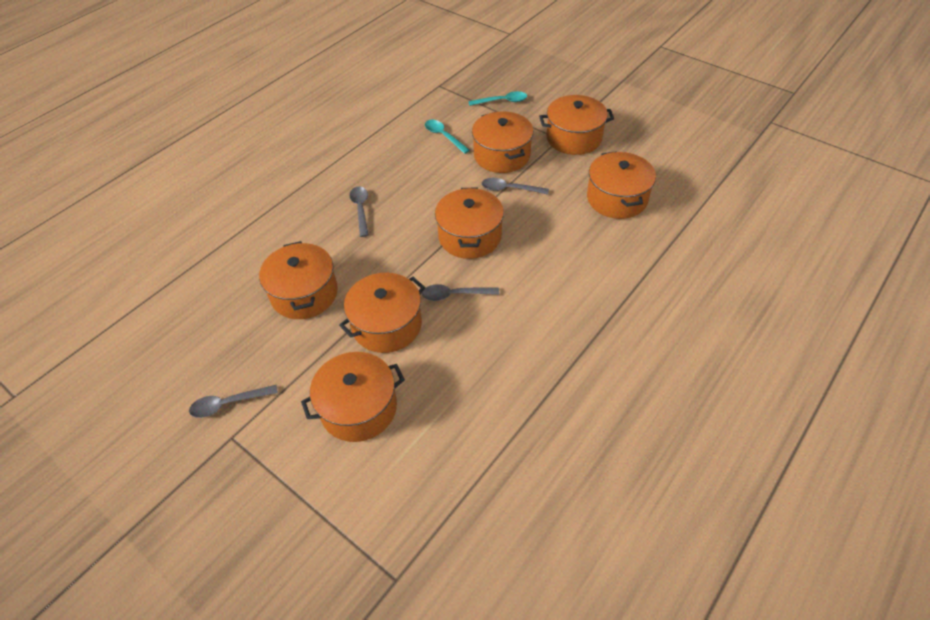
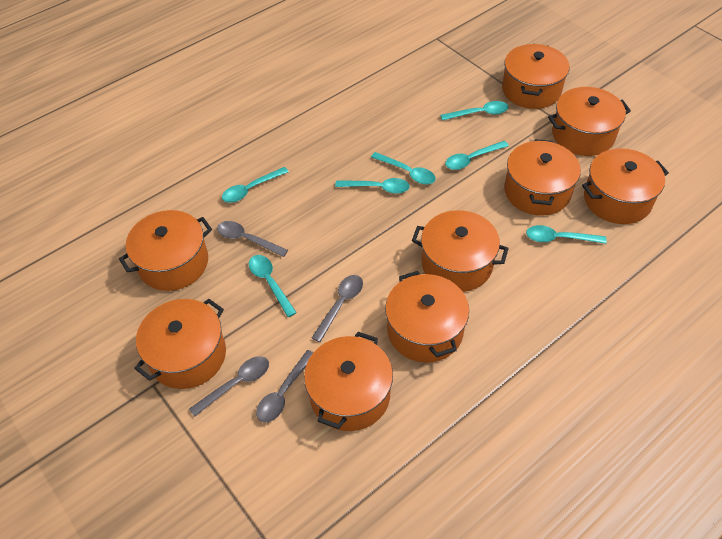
orange pot: 7 -> 9
turquoise spoon: 2 -> 7

